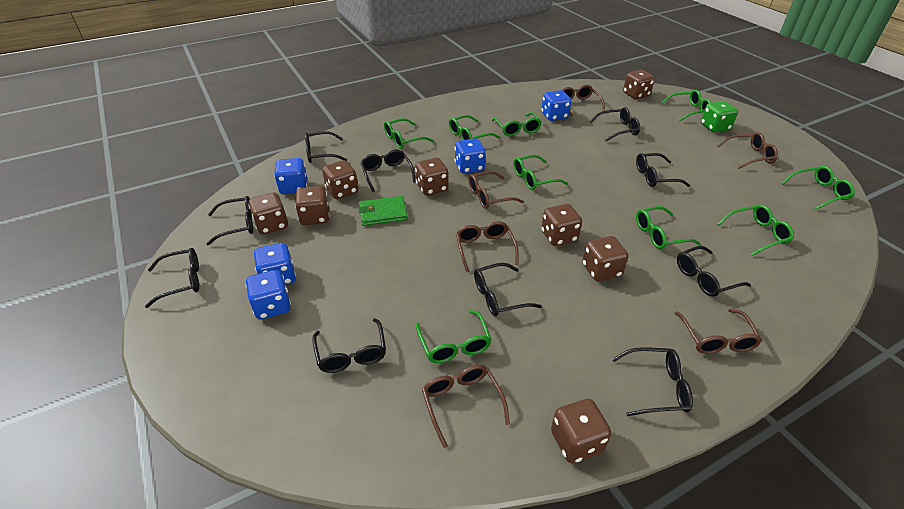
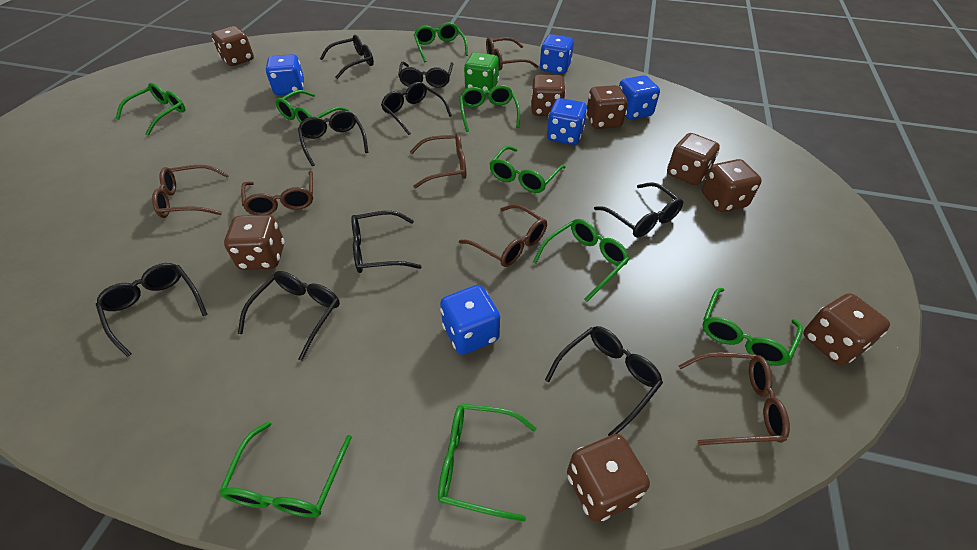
black glasses: 10 -> 9
green wallet: 1 -> 0

